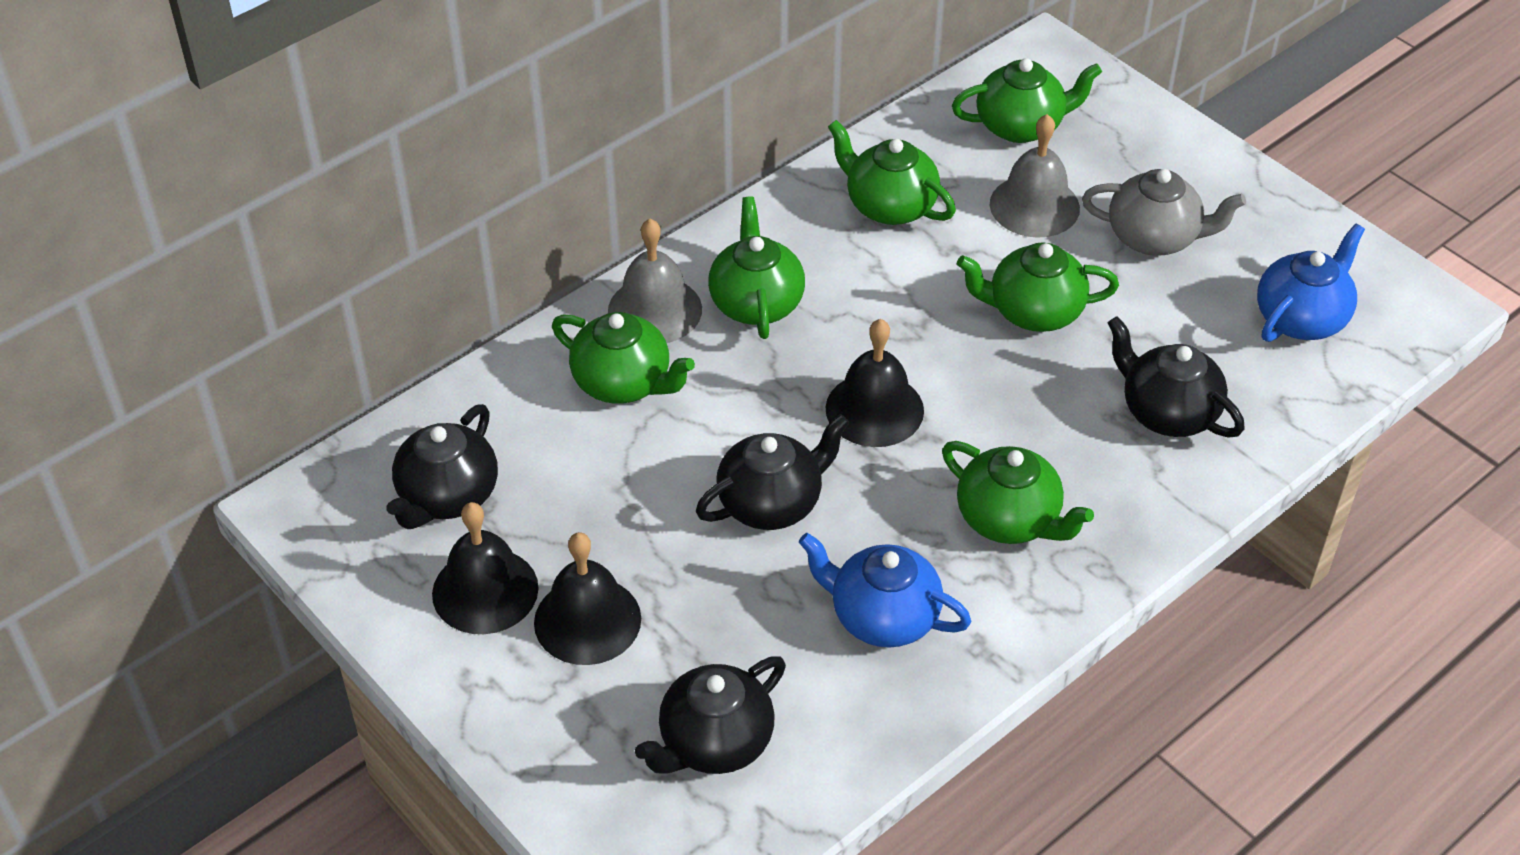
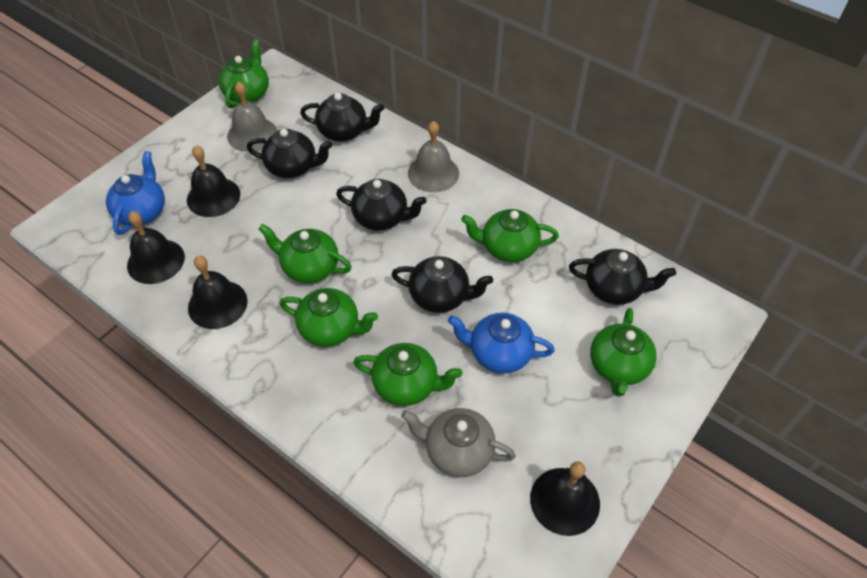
black bell: 3 -> 4
black teapot: 4 -> 5

